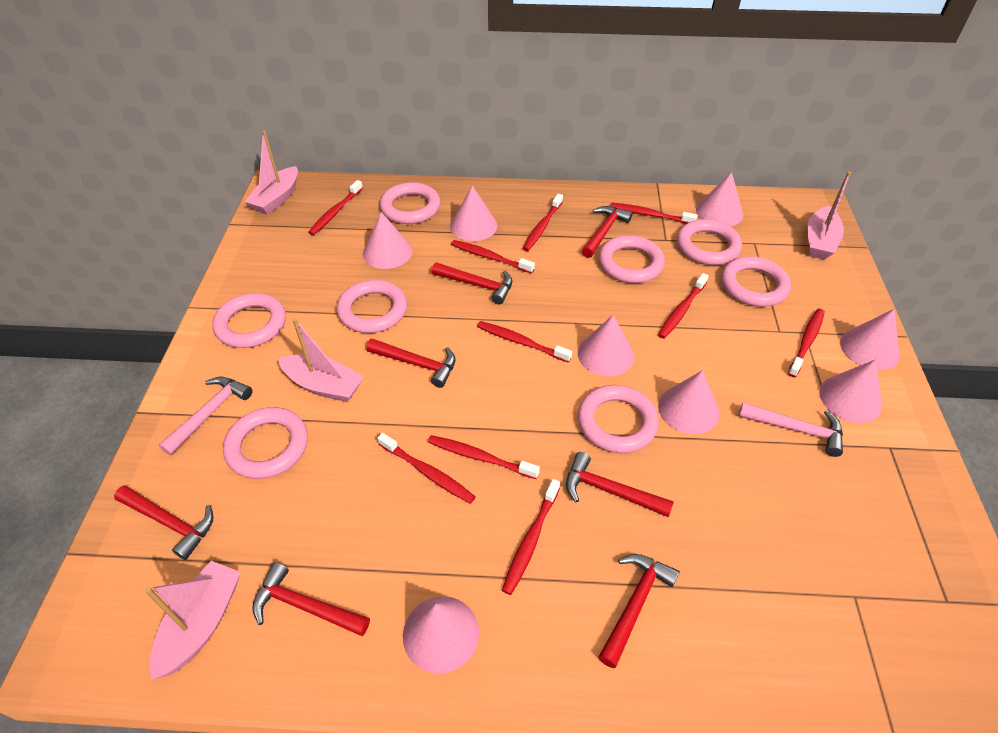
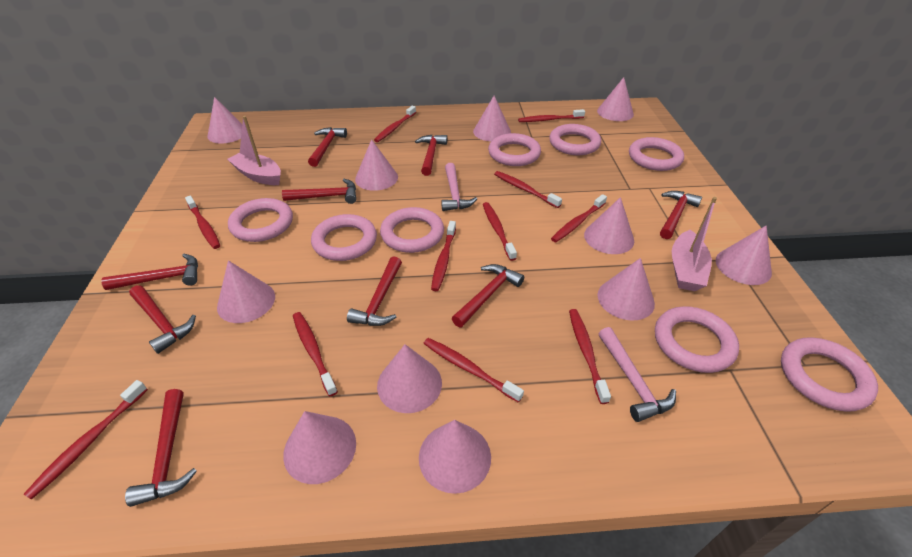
pink boat: 4 -> 2
pink cone: 8 -> 11
red hammer: 7 -> 9
red toothbrush: 10 -> 11

